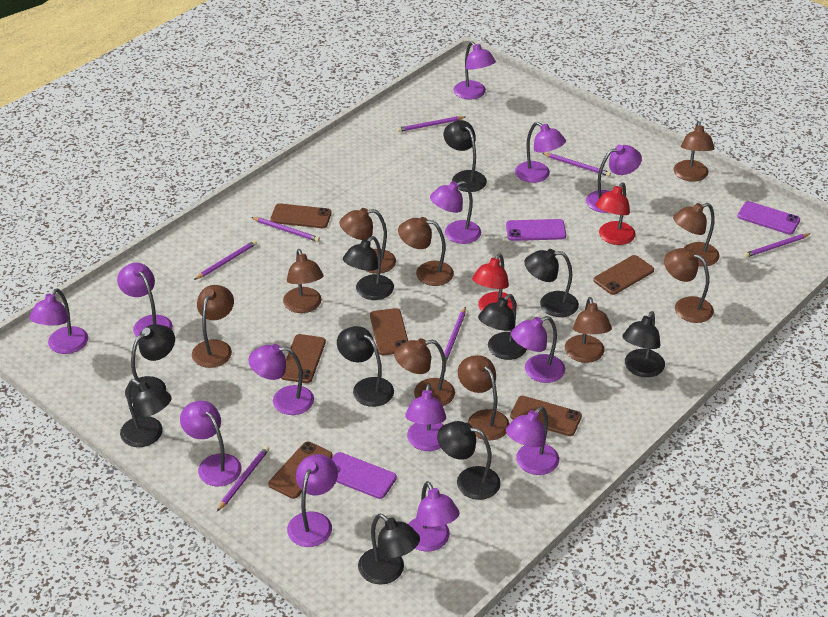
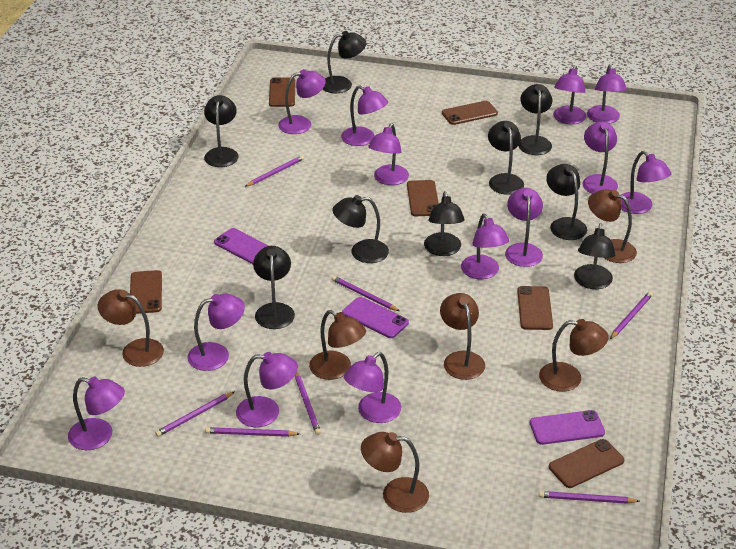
black lamp: 10 -> 9
brown lamp: 10 -> 6
red lamp: 2 -> 0

